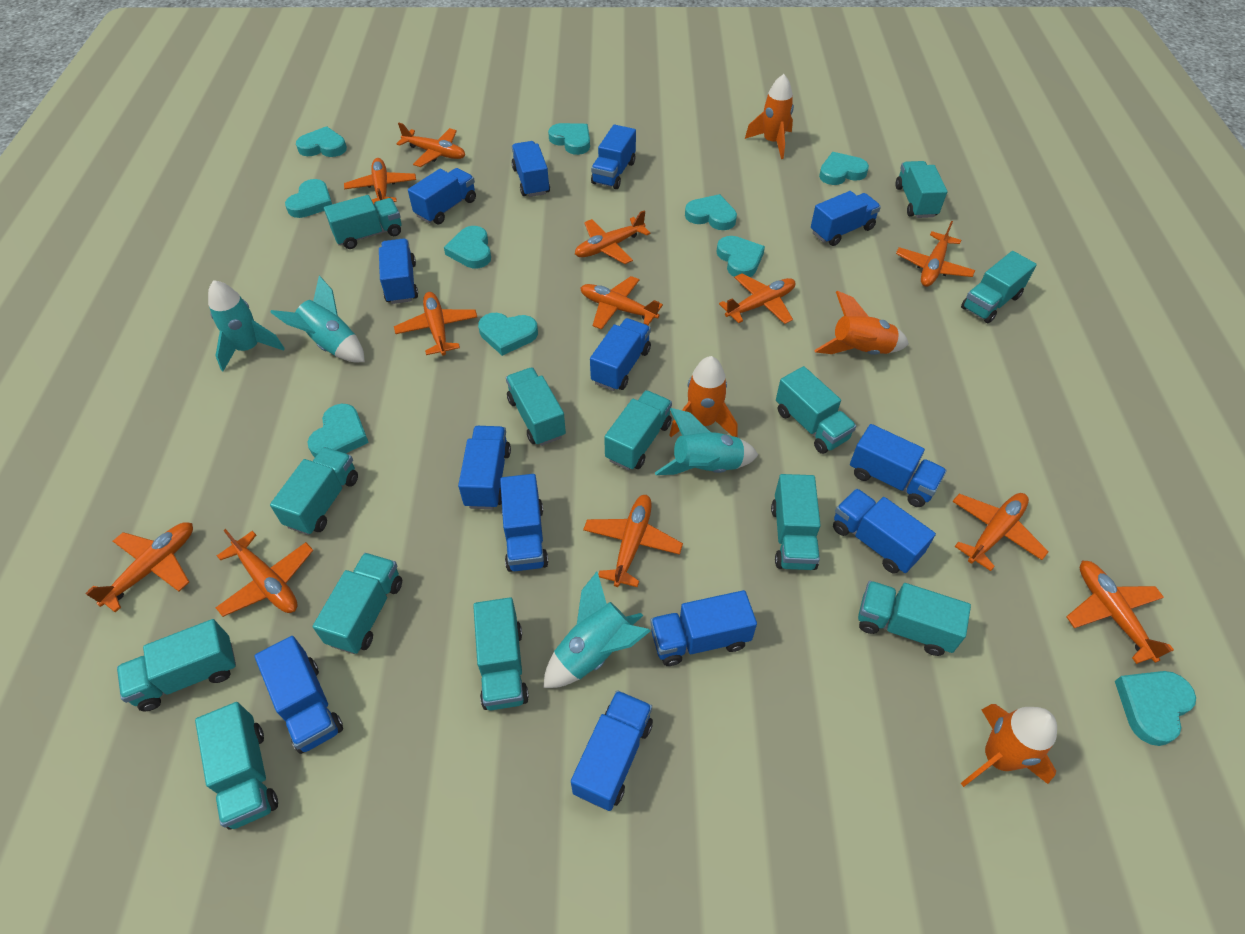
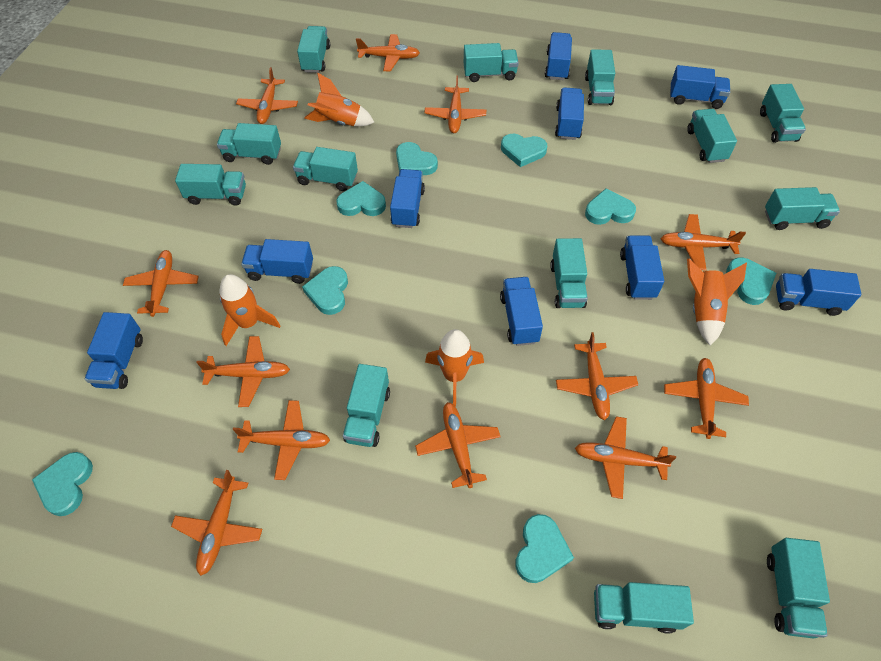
blue truck: 13 -> 9
turquoise heart: 10 -> 8
turquoise rocket: 4 -> 0

